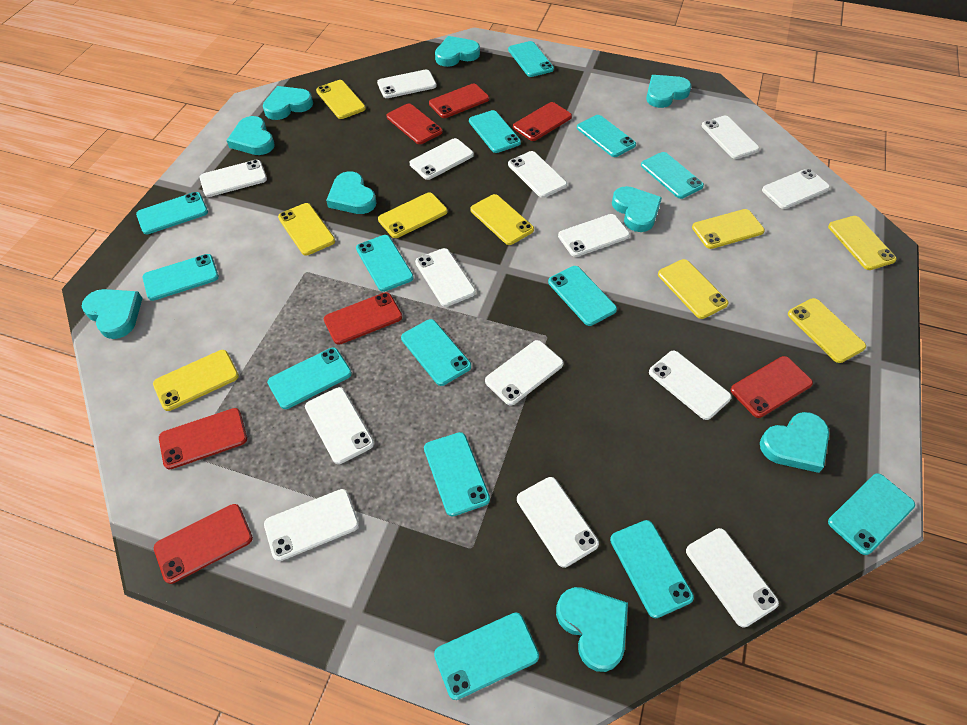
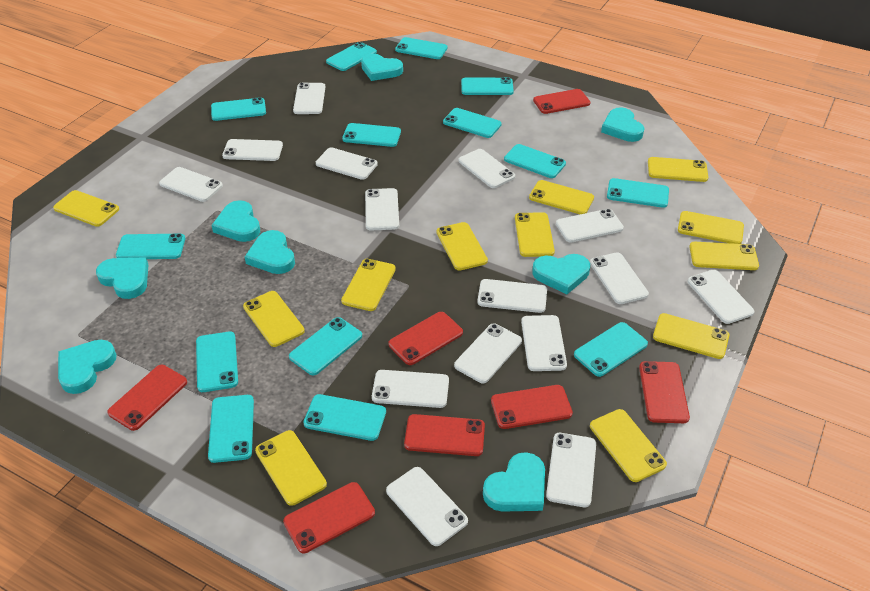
turquoise heart: 9 -> 8
white phone: 14 -> 15
yellow phone: 9 -> 12

